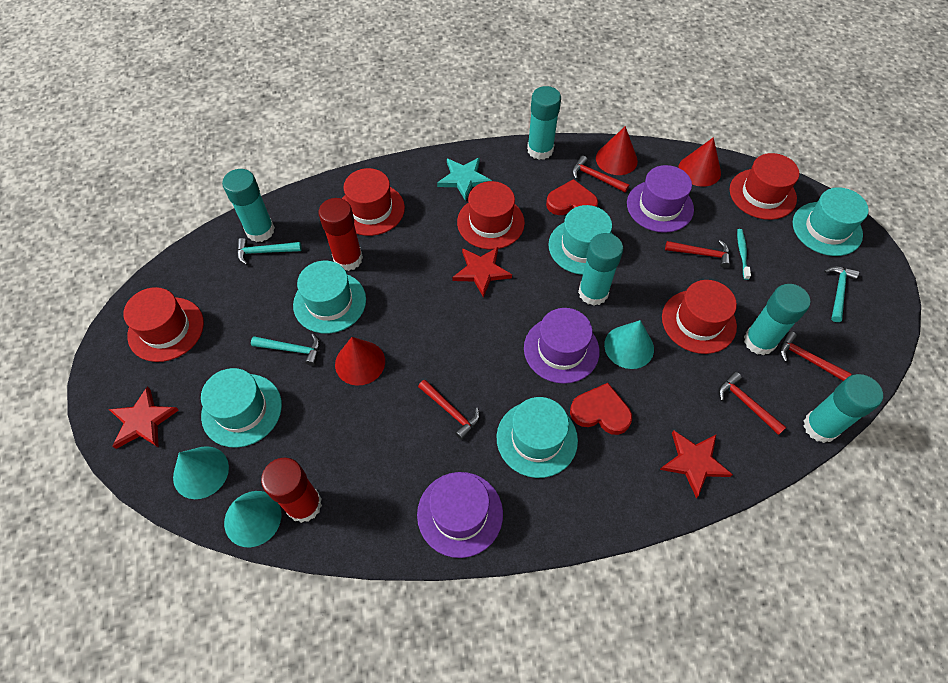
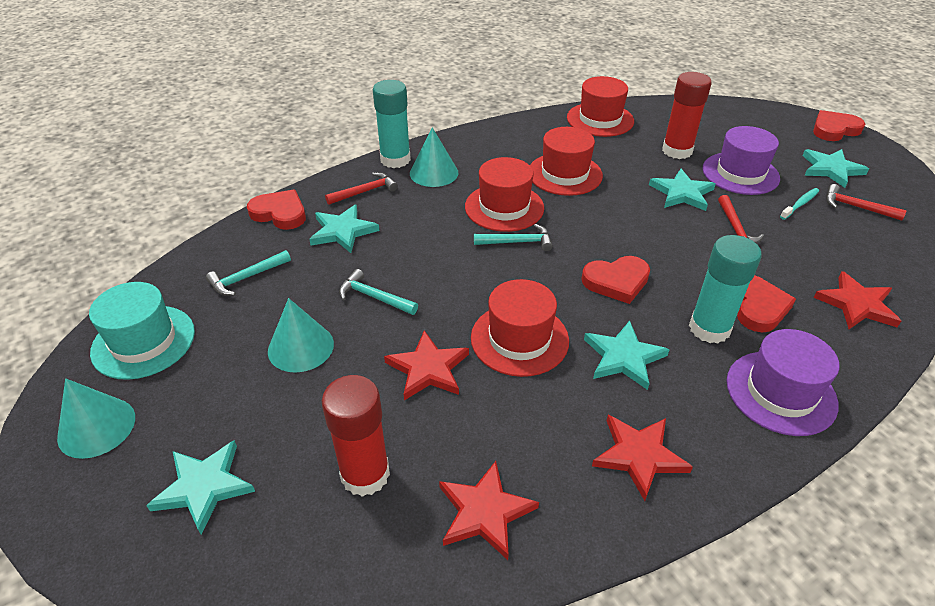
purple hat: 3 -> 2
red cone: 3 -> 0
red hammer: 5 -> 3
red hat: 5 -> 4
red heart: 2 -> 4
red star: 3 -> 4
turquoise glue stick: 5 -> 2
turquoise hat: 5 -> 1
turquoise star: 1 -> 5

